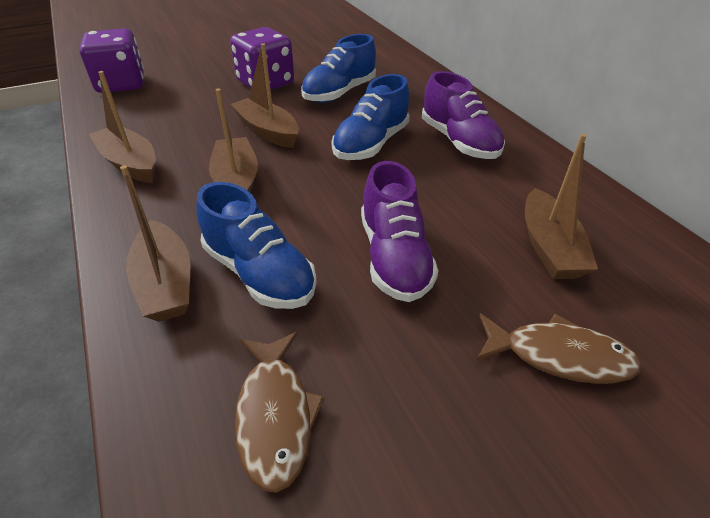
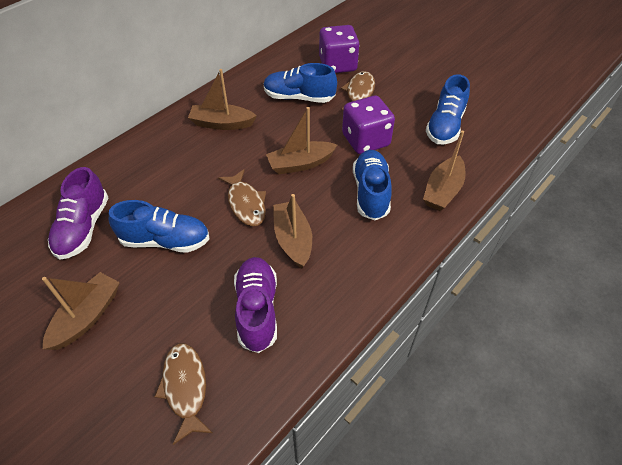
blue shoe: 3 -> 4
brown fish: 2 -> 3

